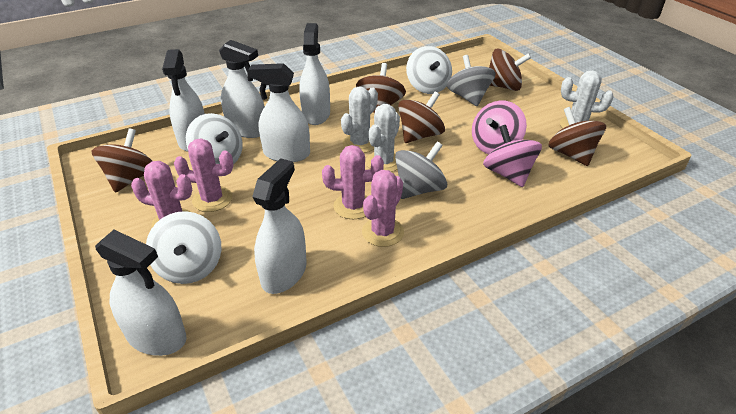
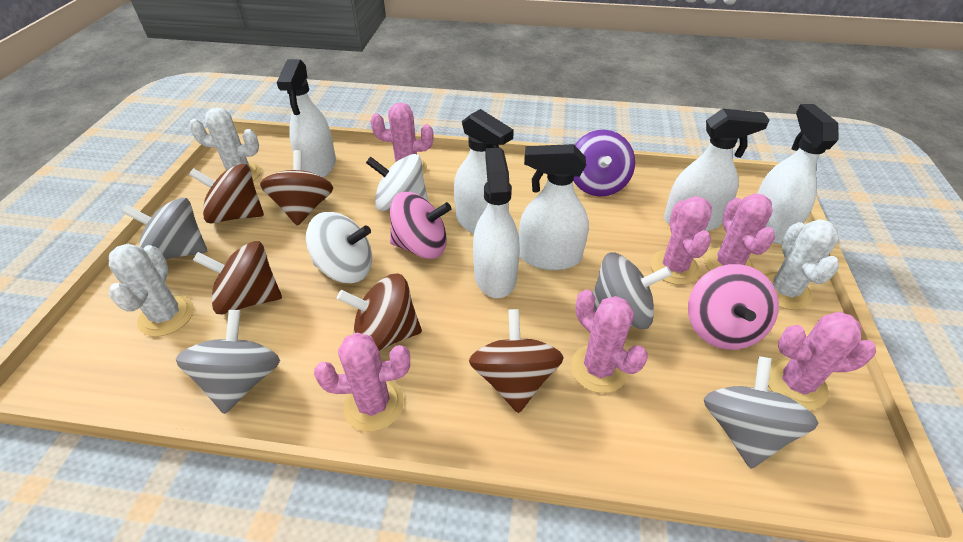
grey spinning top: 2 -> 4
pink cactus: 4 -> 6
purple spinning top: 0 -> 1
white spinning top: 3 -> 2

